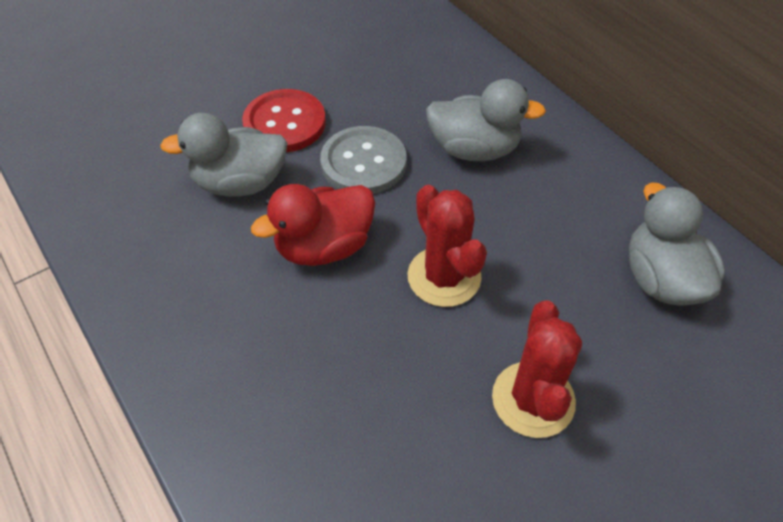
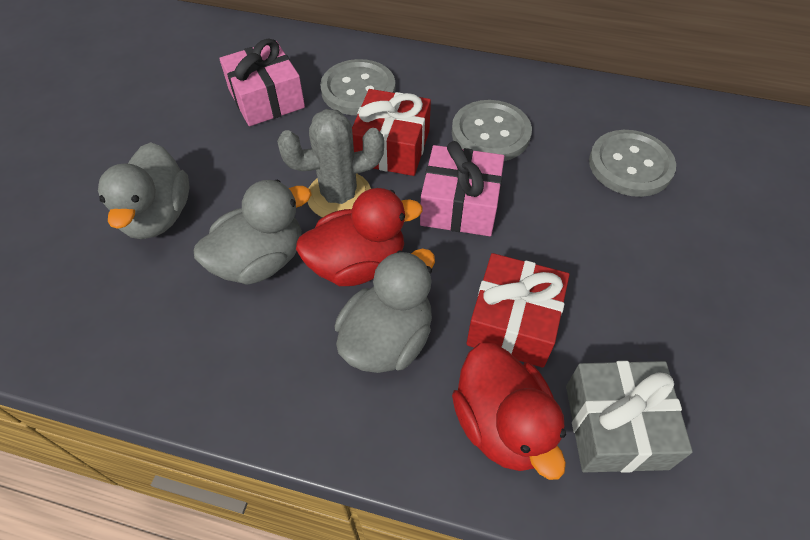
grey button: 1 -> 3
grey cactus: 0 -> 1
grey gift: 0 -> 1
pink gift: 0 -> 2
red button: 1 -> 0
red cactus: 2 -> 0
red duck: 1 -> 2
red gift: 0 -> 2

